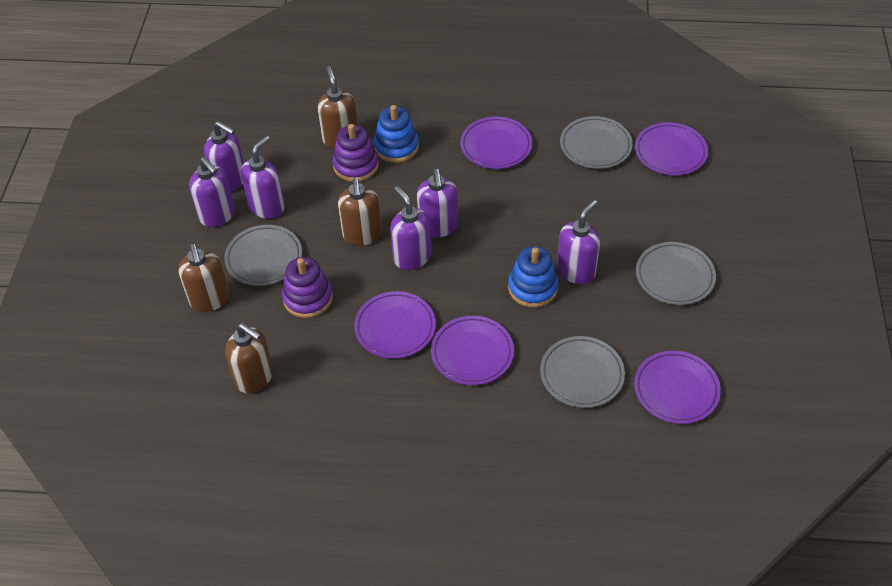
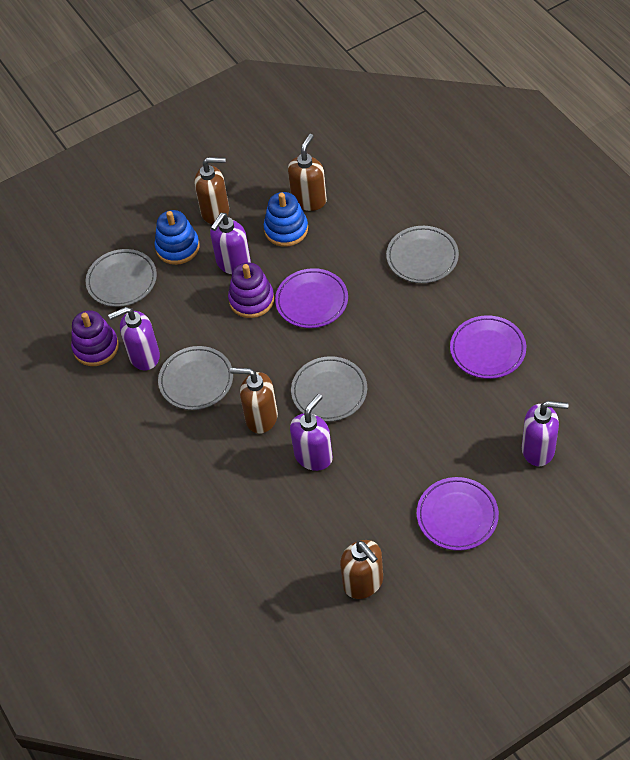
purple plate: 5 -> 3
purple soap dispenser: 6 -> 4

